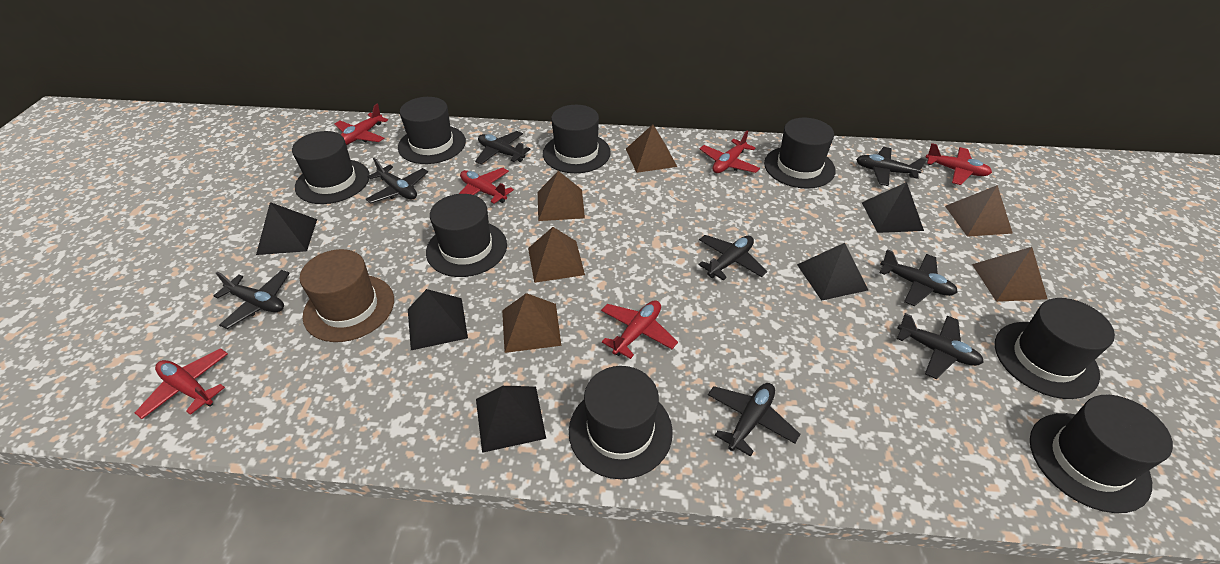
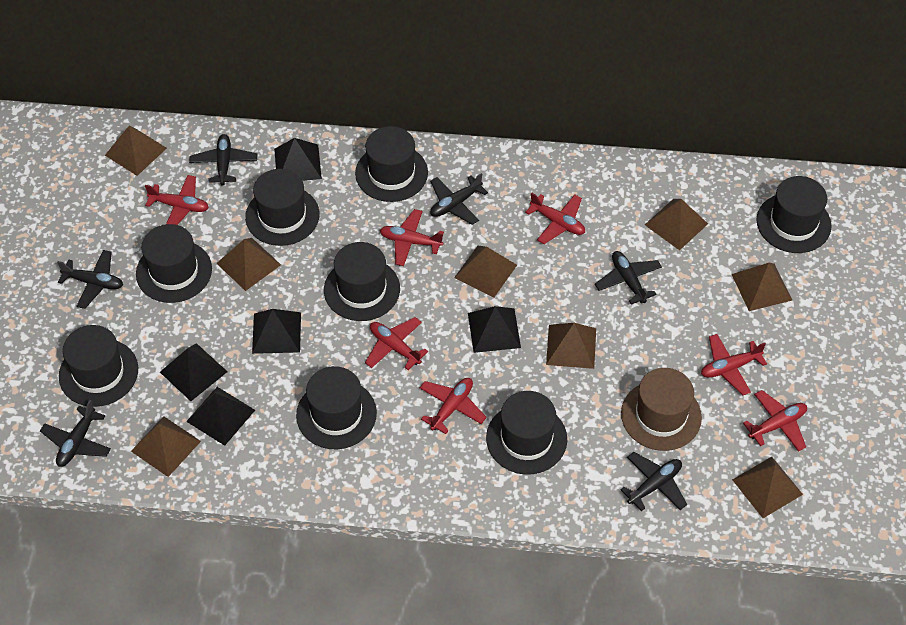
black plane: 8 -> 6
brown pyramid: 6 -> 8
red plane: 6 -> 7

